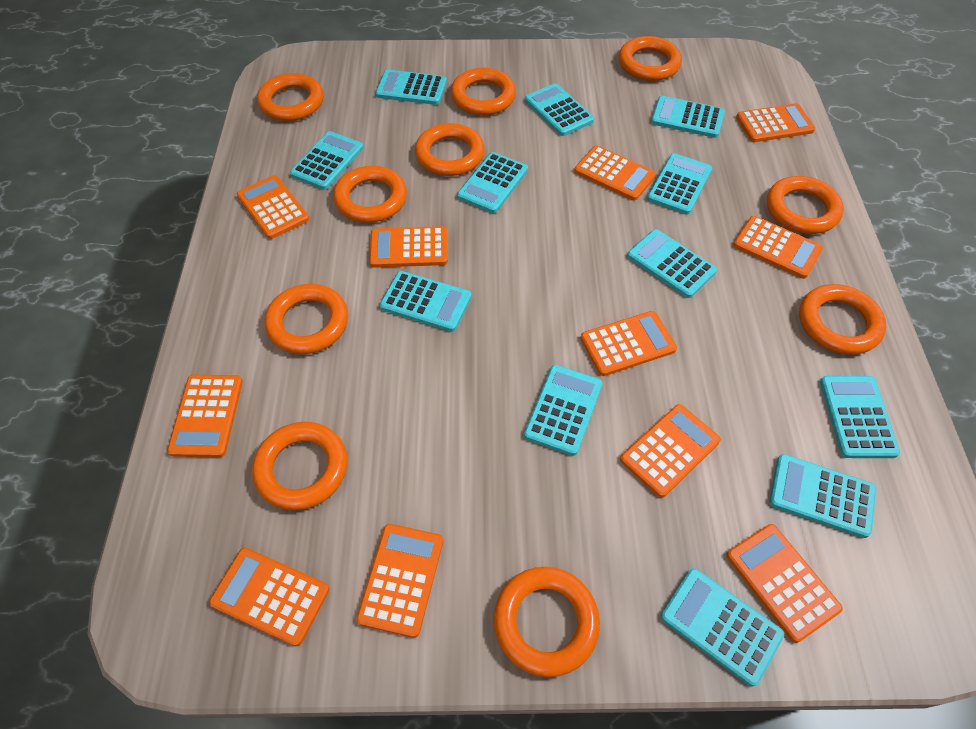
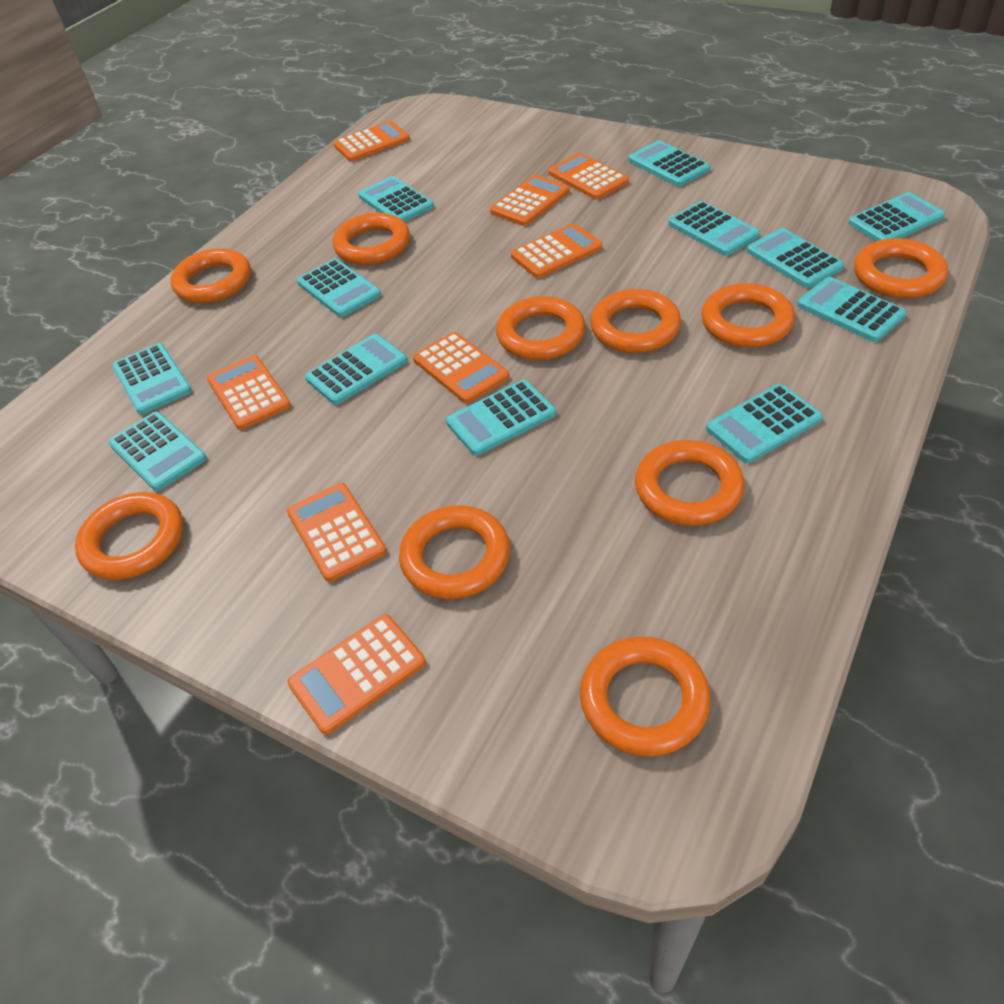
orange calculator: 11 -> 8

